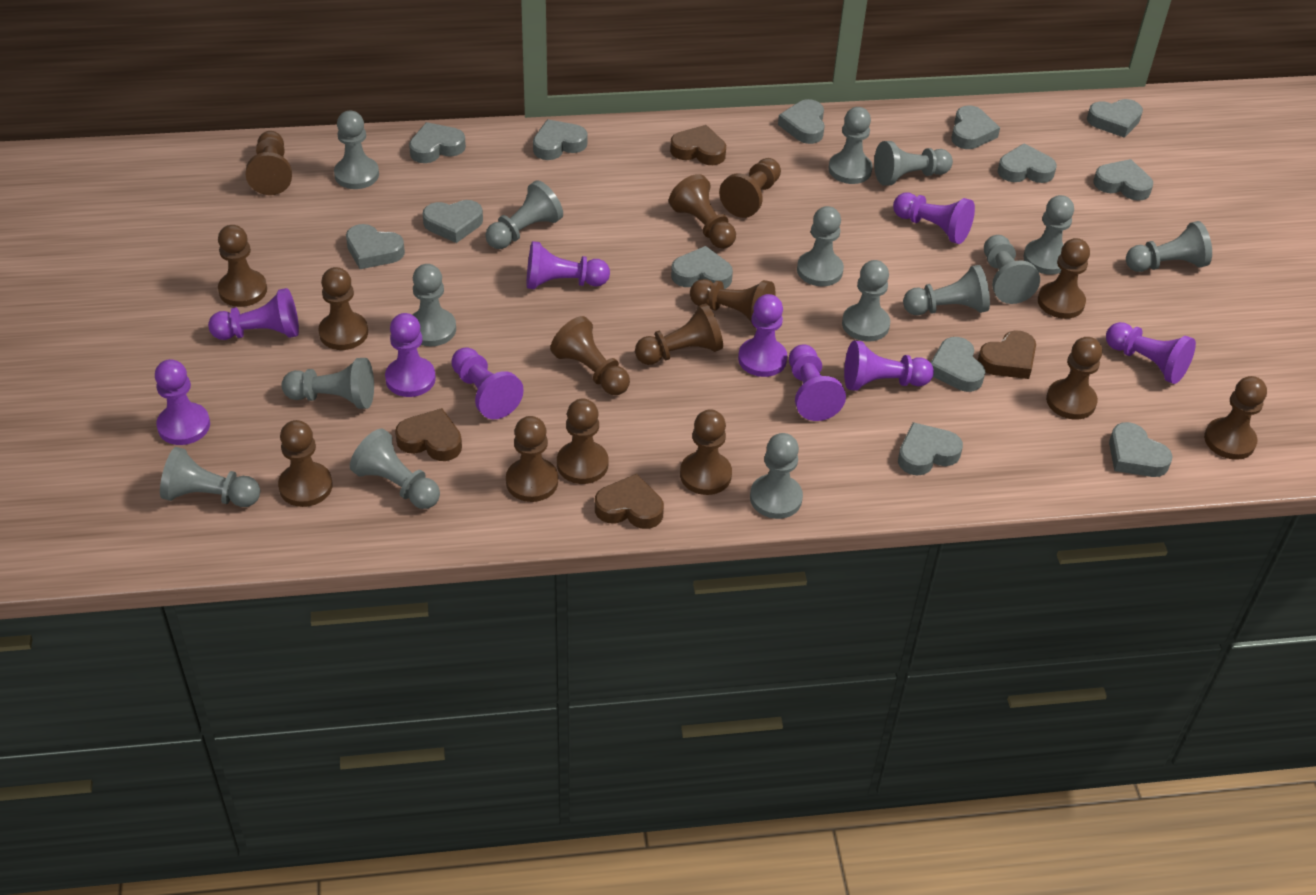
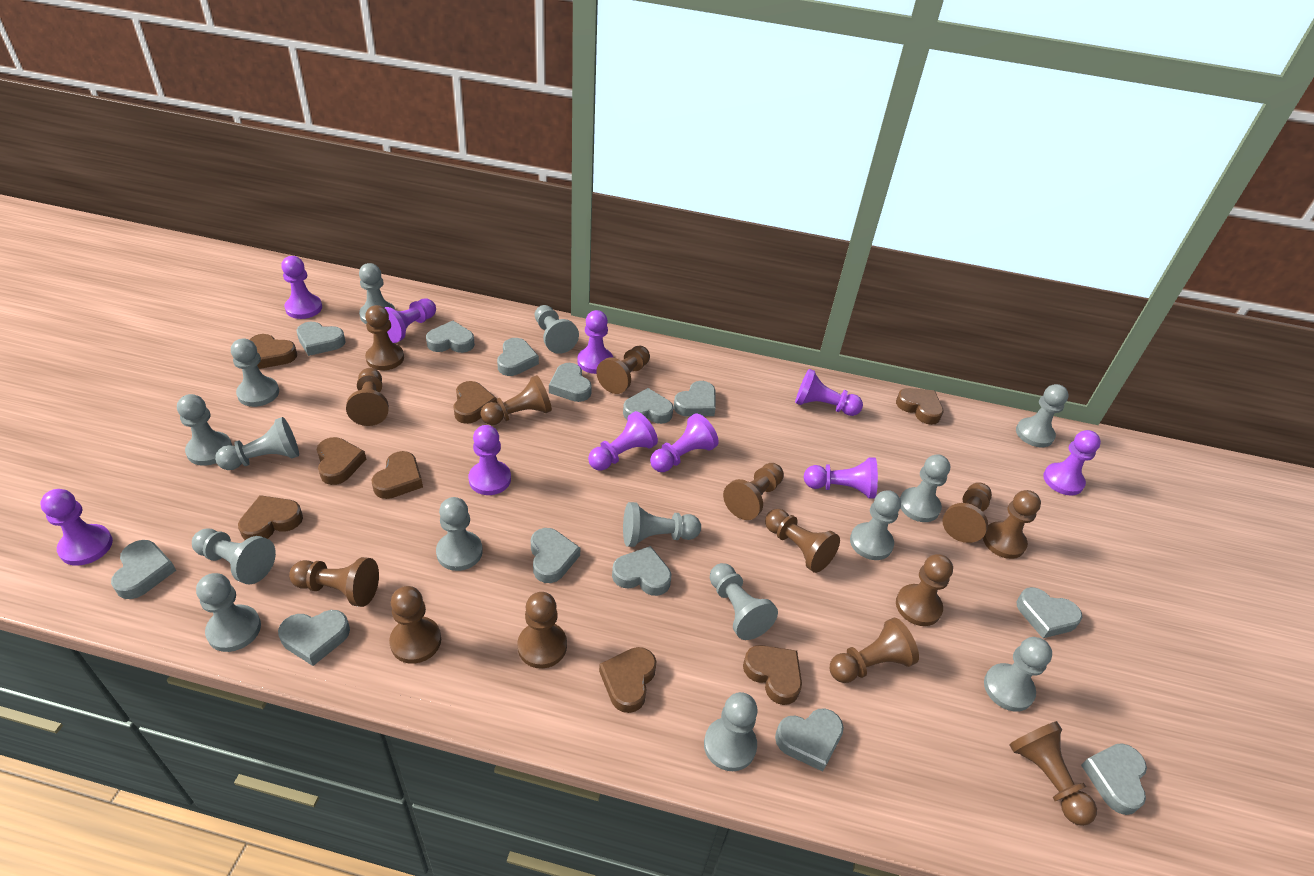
brown heart: 4 -> 8
brown pawn: 15 -> 14

